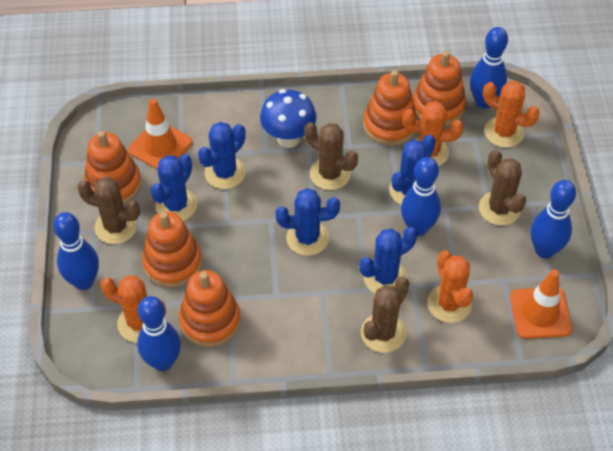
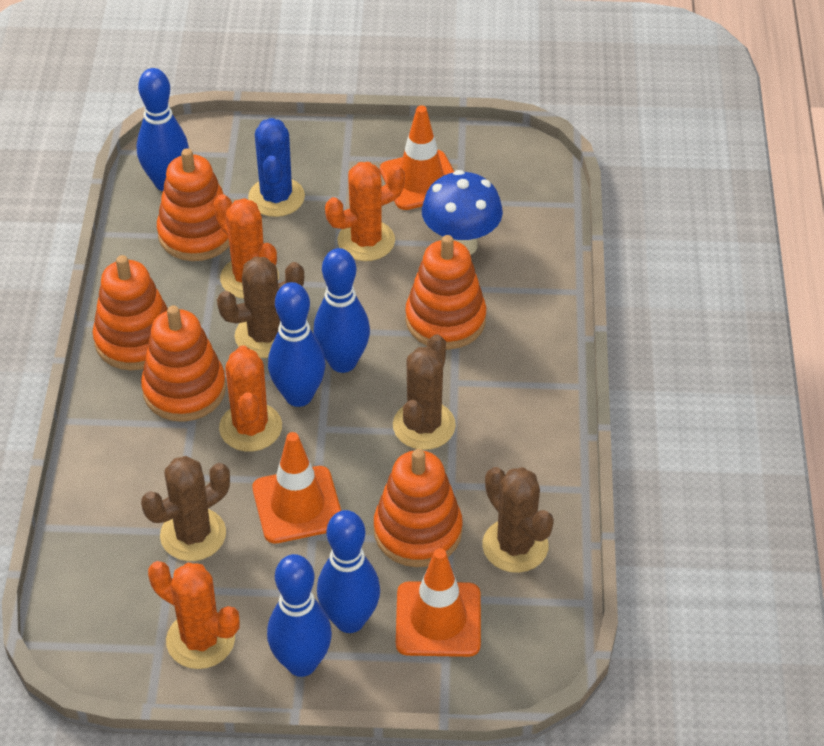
blue cactus: 5 -> 1
orange traffic cone: 2 -> 3

